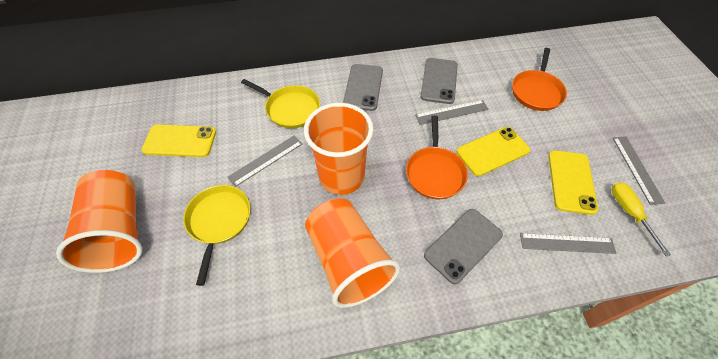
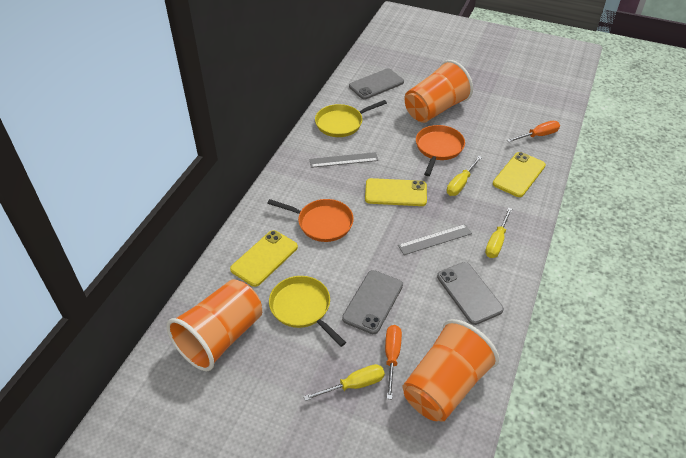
grey ruler: 4 -> 2
orange screwdriver: 0 -> 2
yellow screwdriver: 1 -> 3

